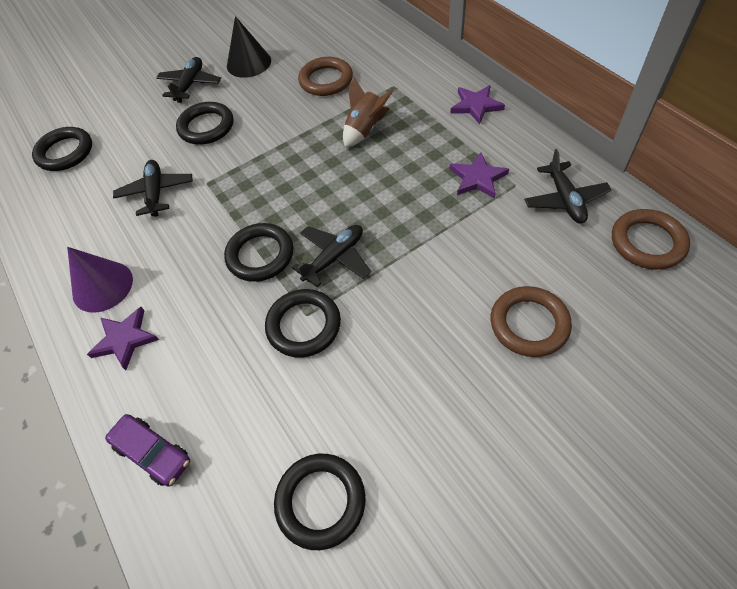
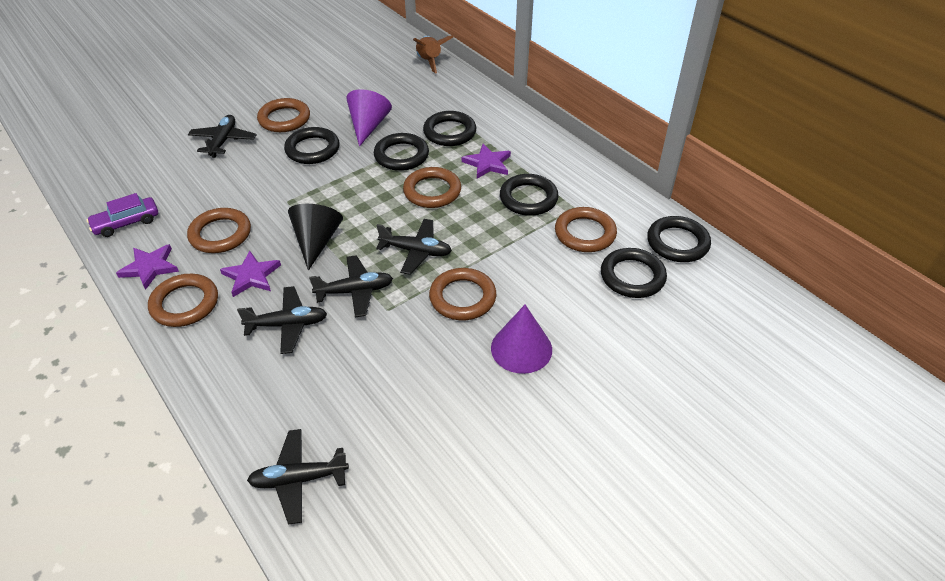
black plane: 4 -> 5
black ring: 5 -> 6
brown ring: 3 -> 6
purple cone: 1 -> 2

